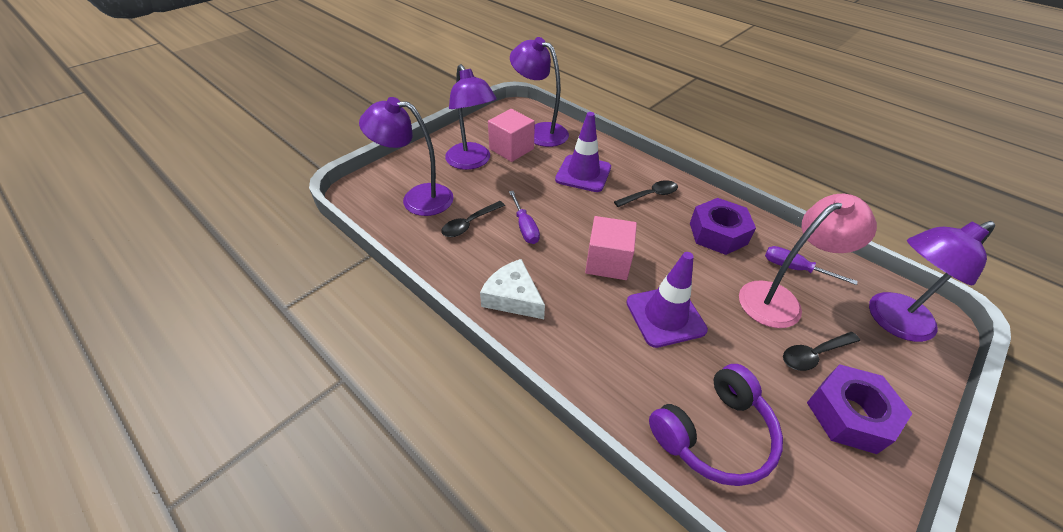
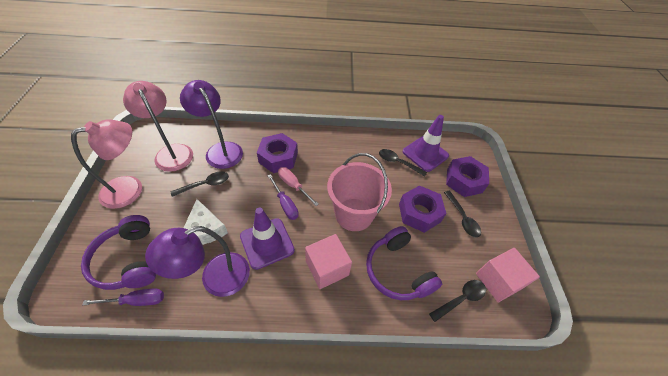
black spoon: 3 -> 4
pink bucket: 0 -> 1
pink lamp: 1 -> 2
pink screwdriver: 0 -> 1
purple headphones: 1 -> 2
purple lamp: 4 -> 2
purple nut: 2 -> 3

